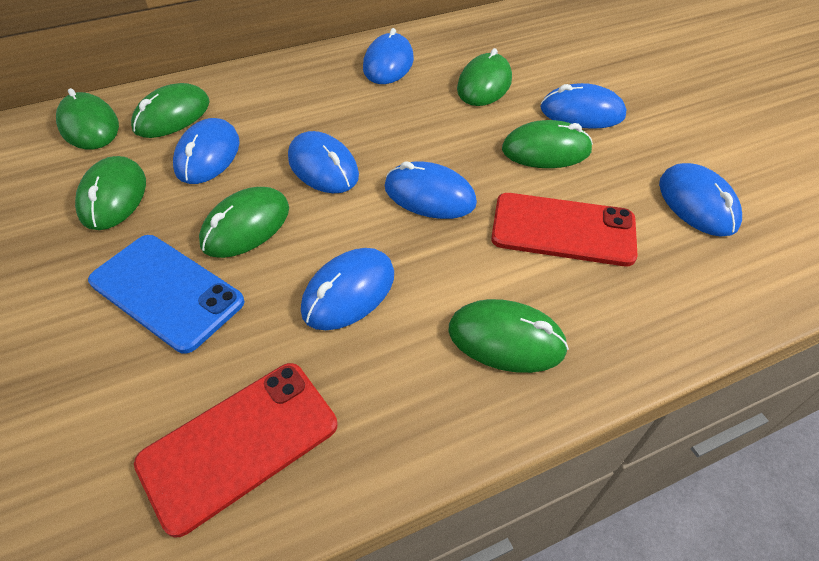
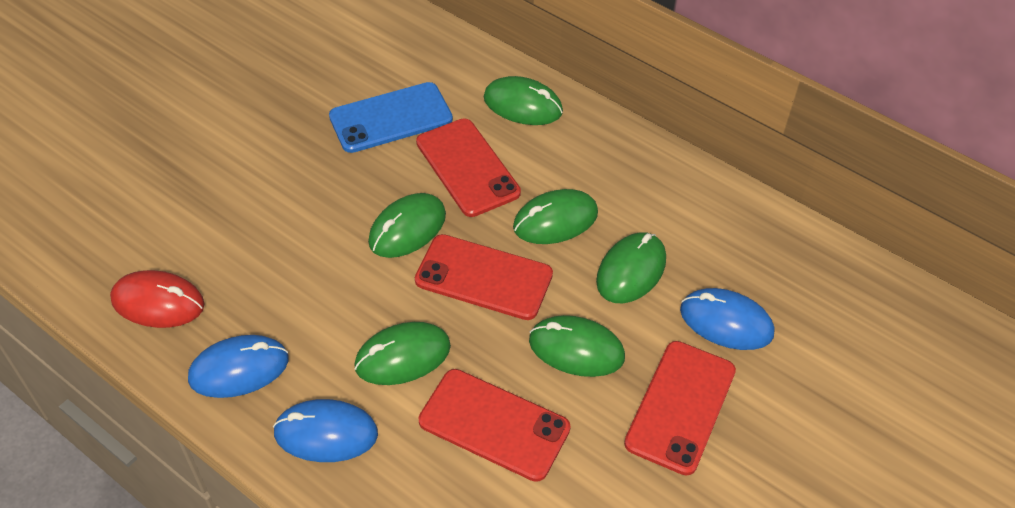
blue mouse: 7 -> 3
green mouse: 7 -> 6
red mouse: 0 -> 1
red phone: 2 -> 4

